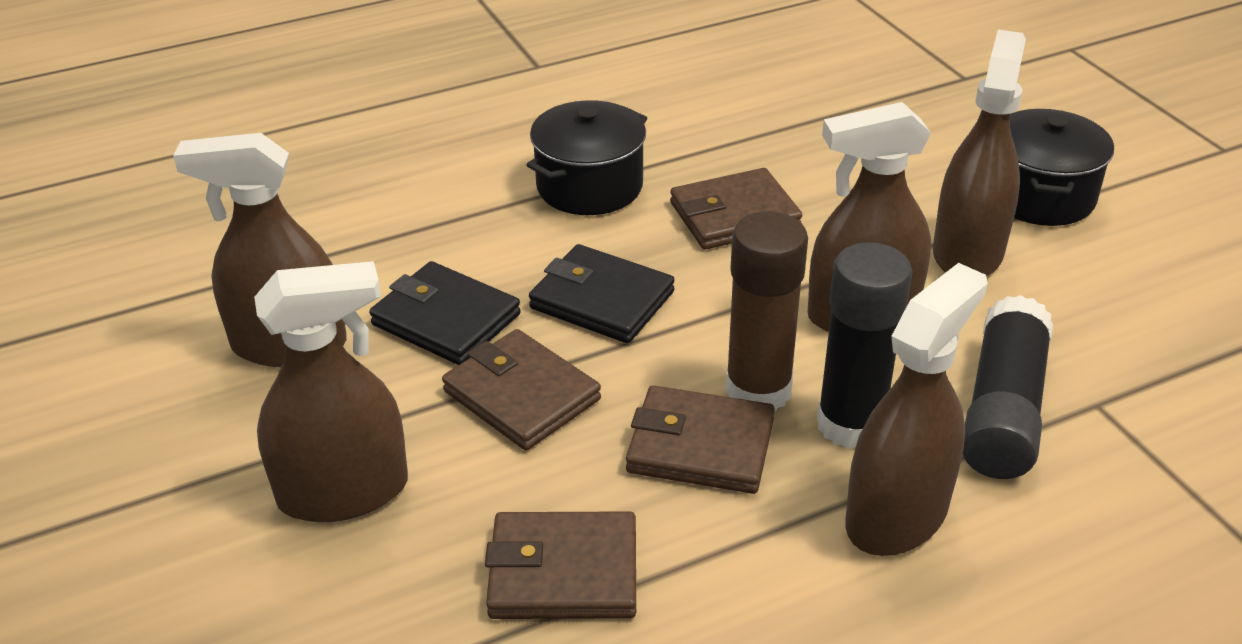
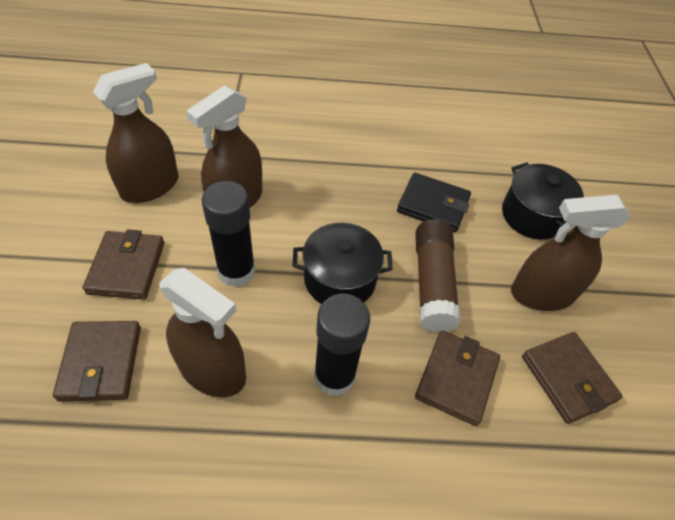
black wallet: 2 -> 1
brown spray bottle: 5 -> 4

